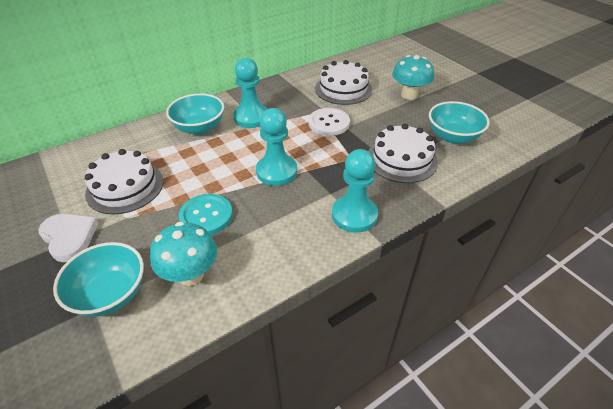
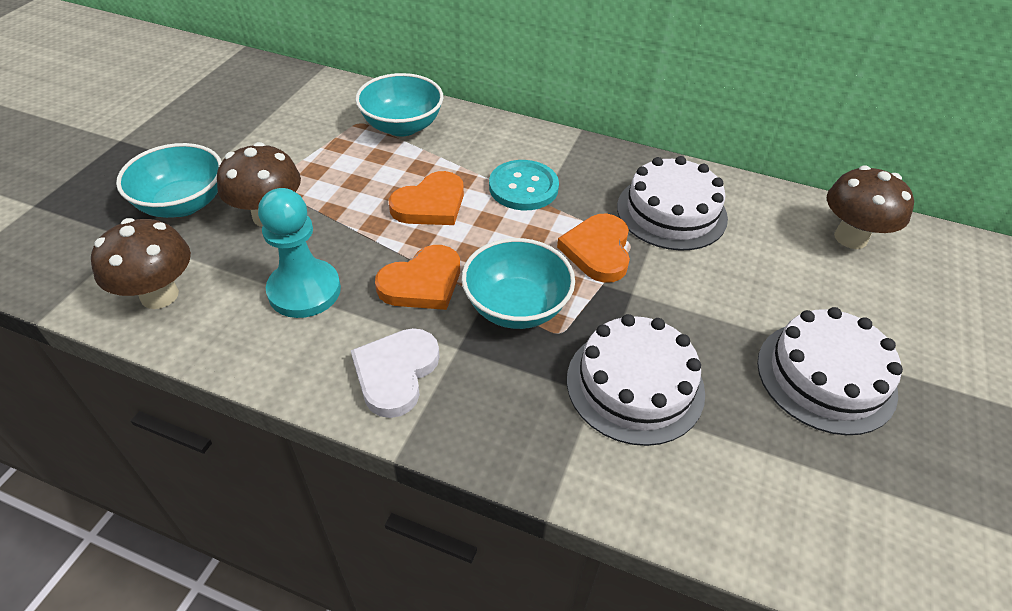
brown mushroom: 0 -> 3
orange heart: 0 -> 3
turquoise mushroom: 2 -> 0
turquoise pawn: 3 -> 1
white button: 1 -> 0

